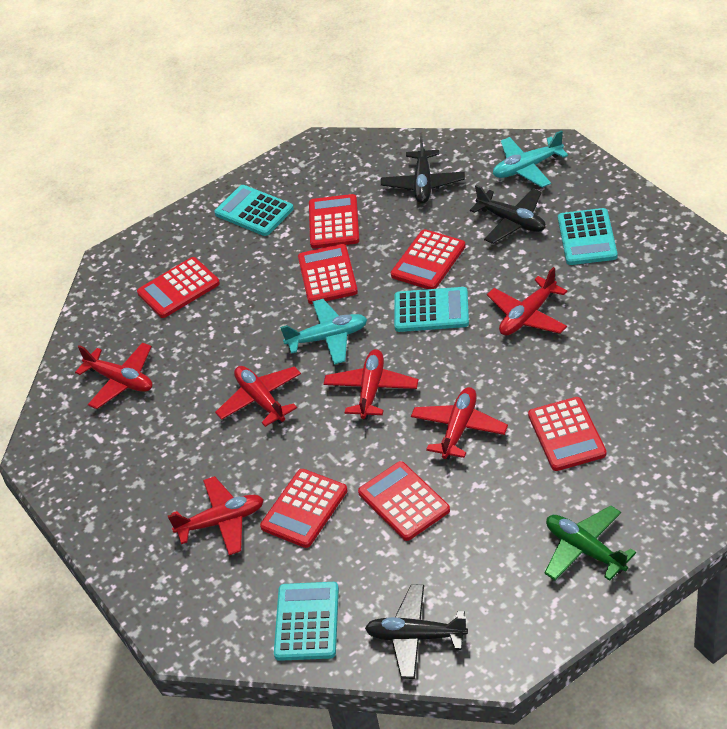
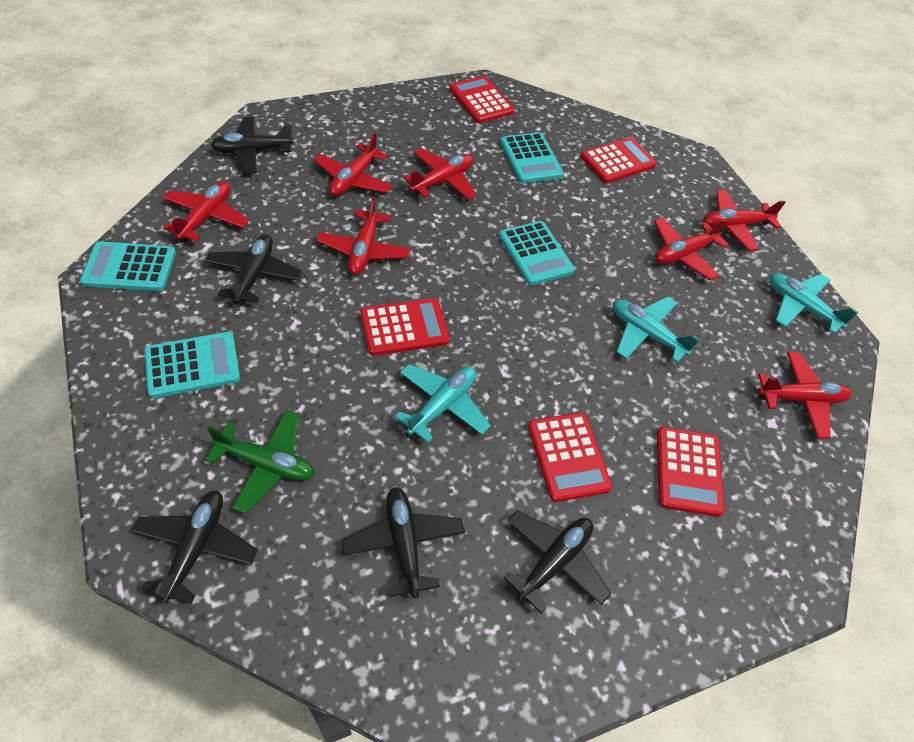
black plane: 3 -> 5
red calculator: 7 -> 5
red plane: 6 -> 7
turquoise plane: 2 -> 3

